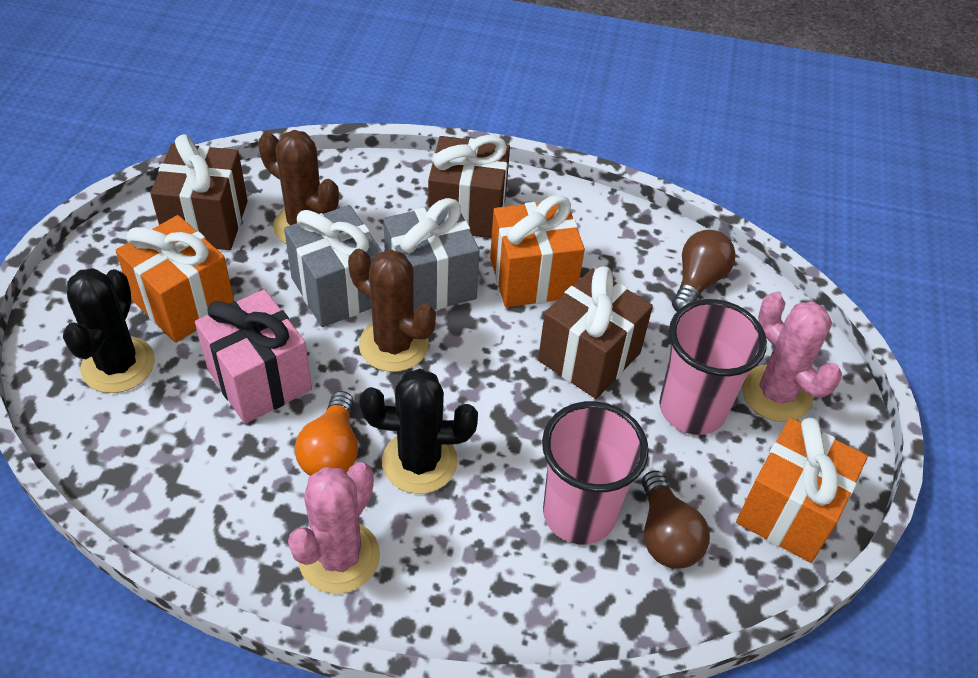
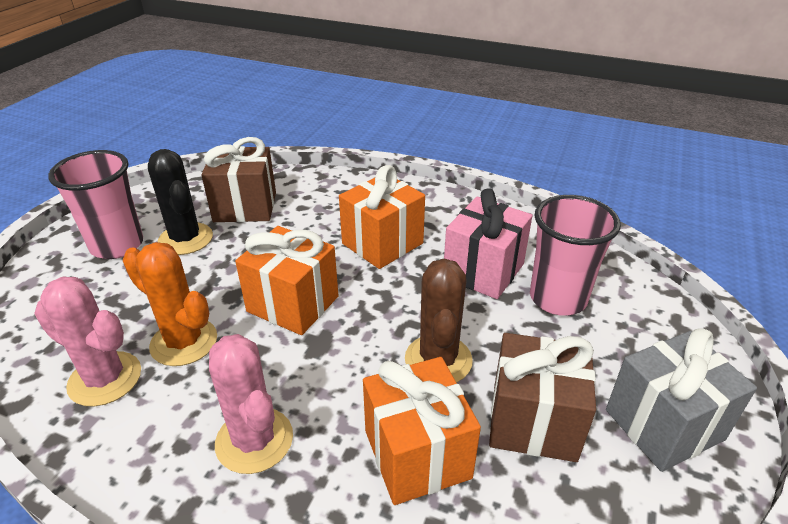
black cactus: 2 -> 1
brown cactus: 2 -> 1
brown gift: 3 -> 2
brown light bulb: 2 -> 0
grey gift: 2 -> 1
orange cactus: 0 -> 1
orange light bulb: 1 -> 0

